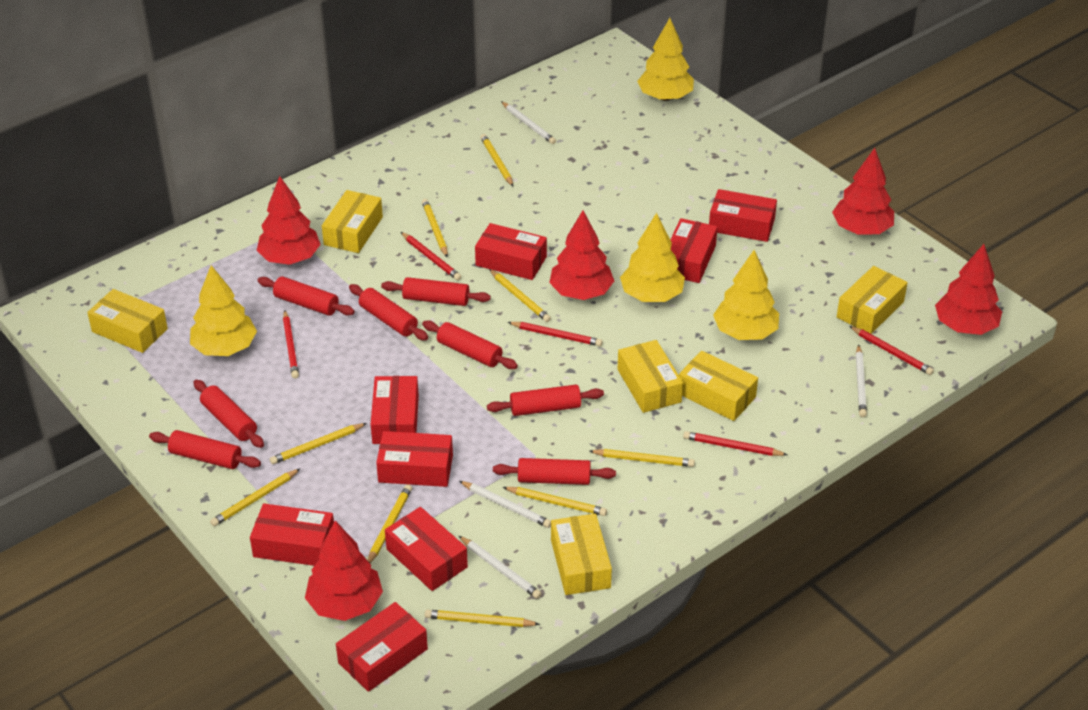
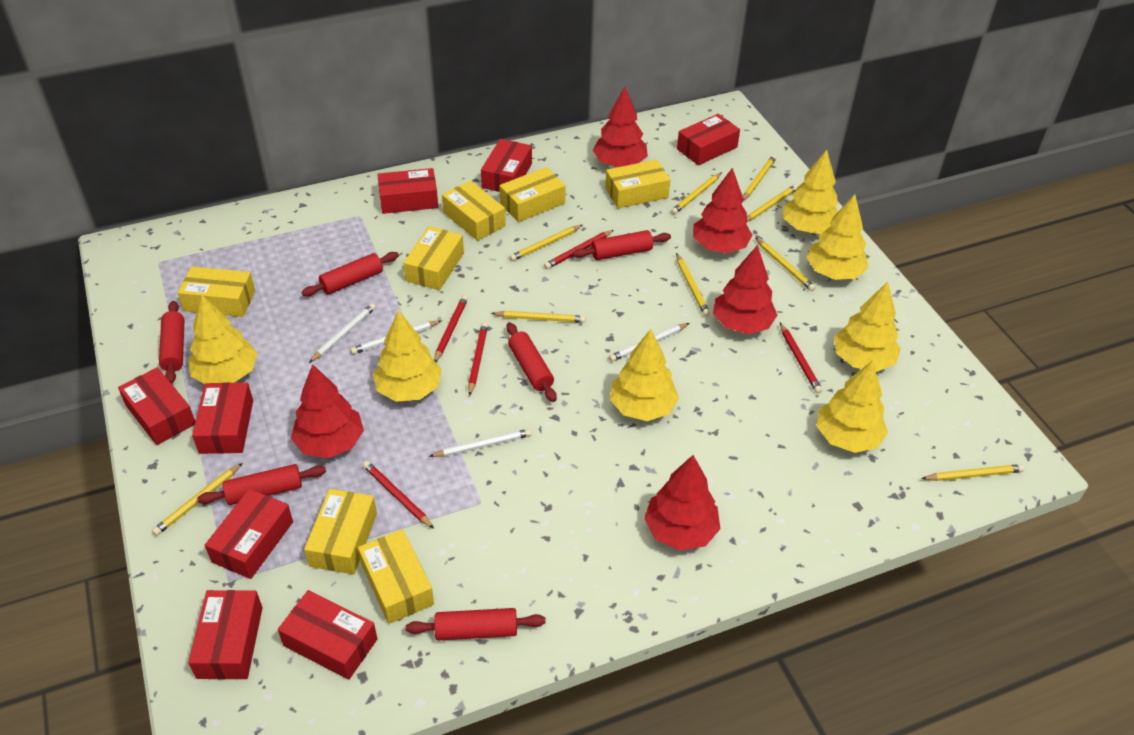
red rolling pin: 8 -> 6
yellow box: 6 -> 7
yellow tree: 4 -> 7

